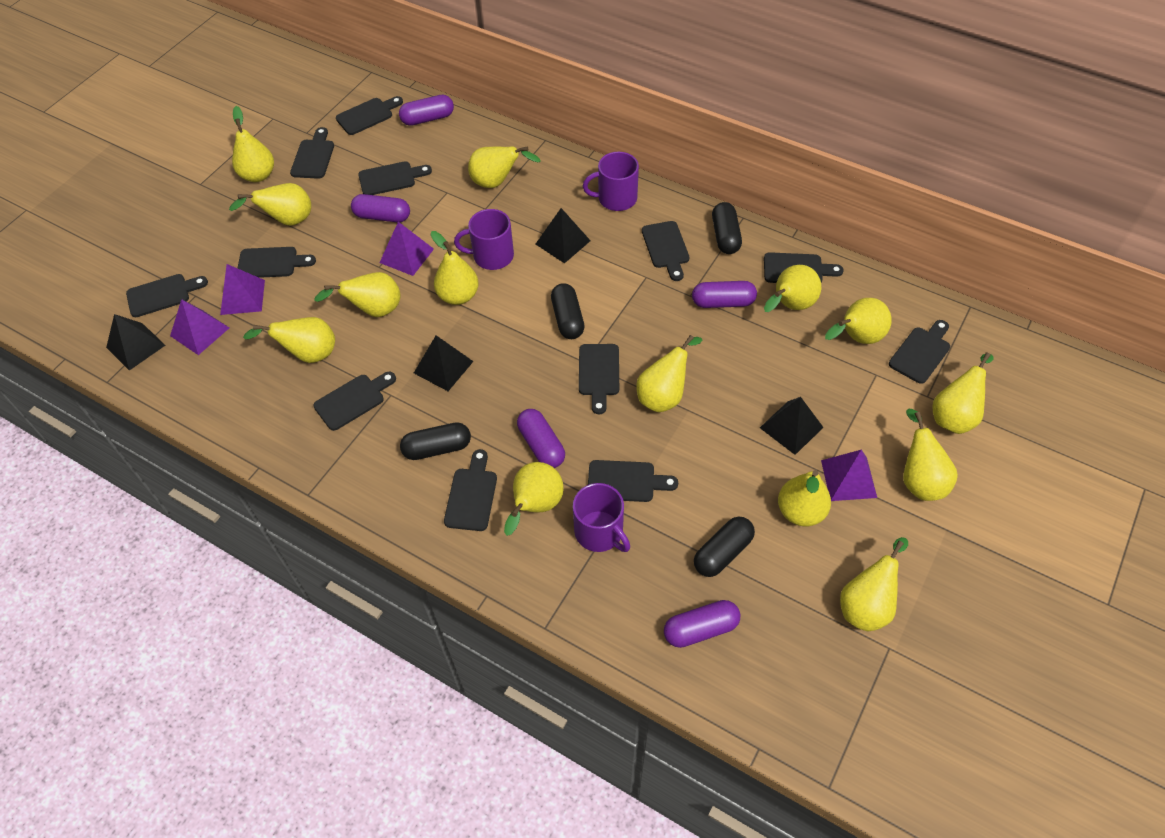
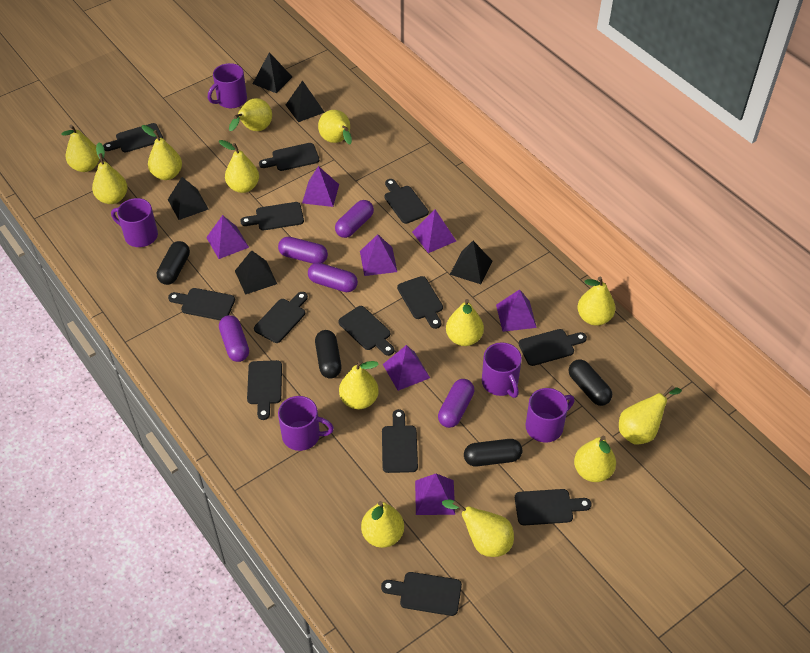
black cutting board: 12 -> 13
black pyramid: 4 -> 5
purple mug: 3 -> 5
purple pyramid: 4 -> 7
yellow pear: 14 -> 13

